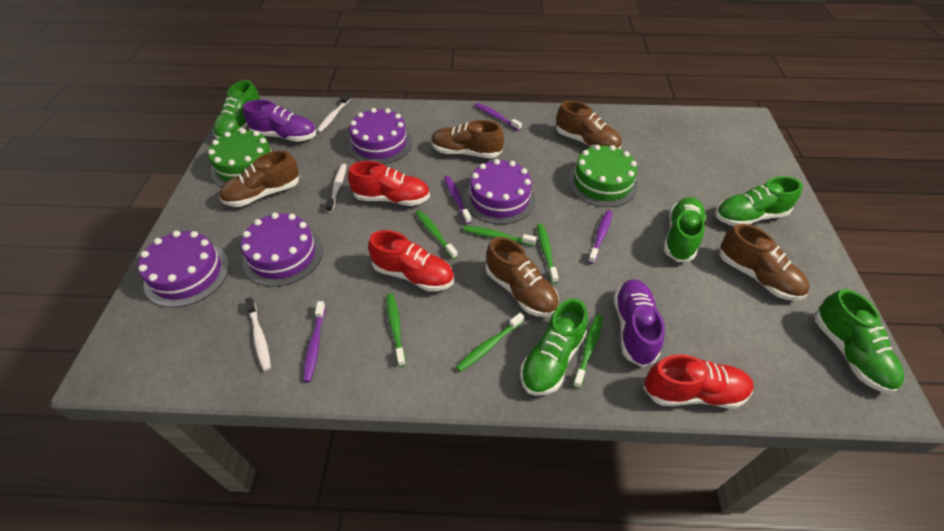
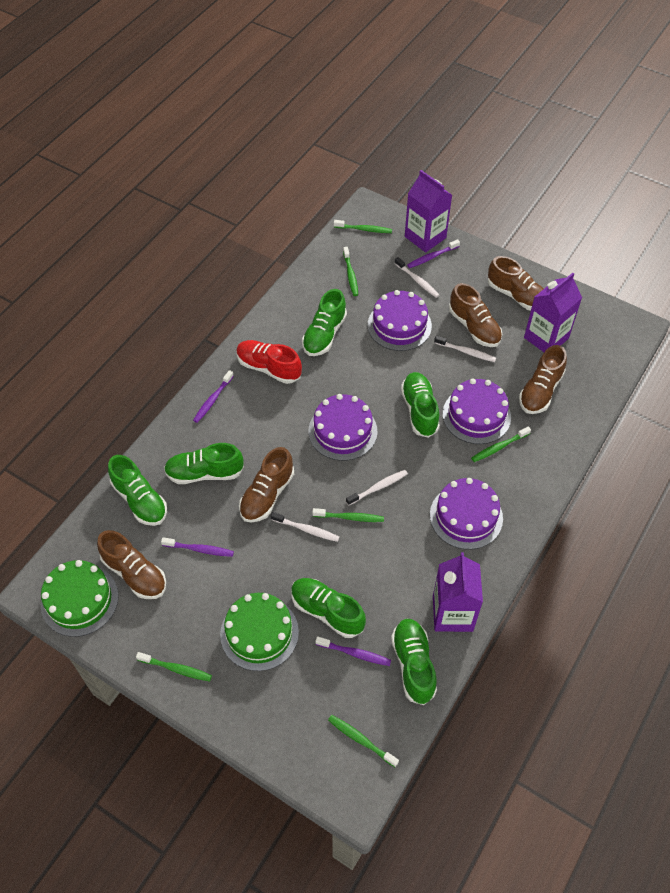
green shoe: 5 -> 6
purple carton: 0 -> 3
purple shoe: 2 -> 0
red shoe: 3 -> 1
white toothbrush: 3 -> 4

